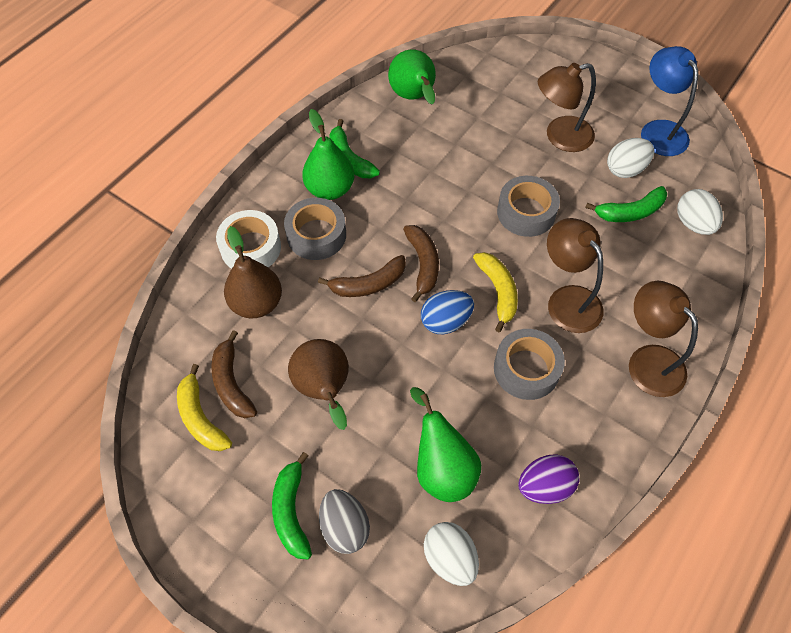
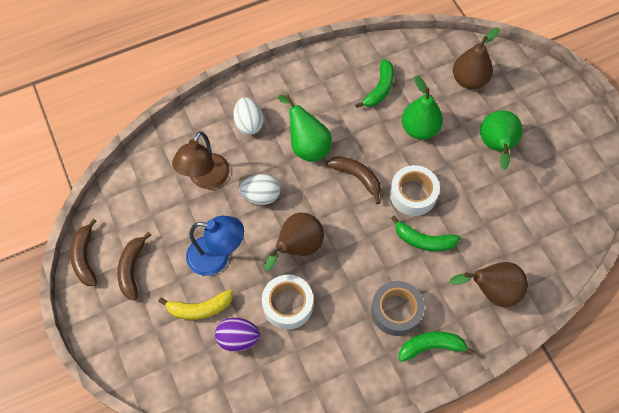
blue egg: 1 -> 0
brown lamp: 3 -> 1
brown pear: 2 -> 3
grey egg: 1 -> 0
grey tape: 3 -> 1
white egg: 3 -> 2
white tape: 1 -> 2
yellow banana: 2 -> 1

